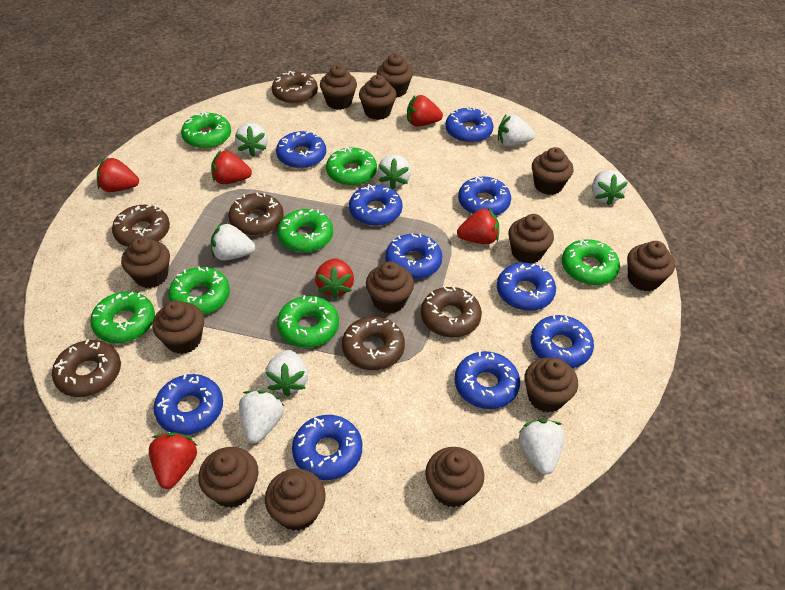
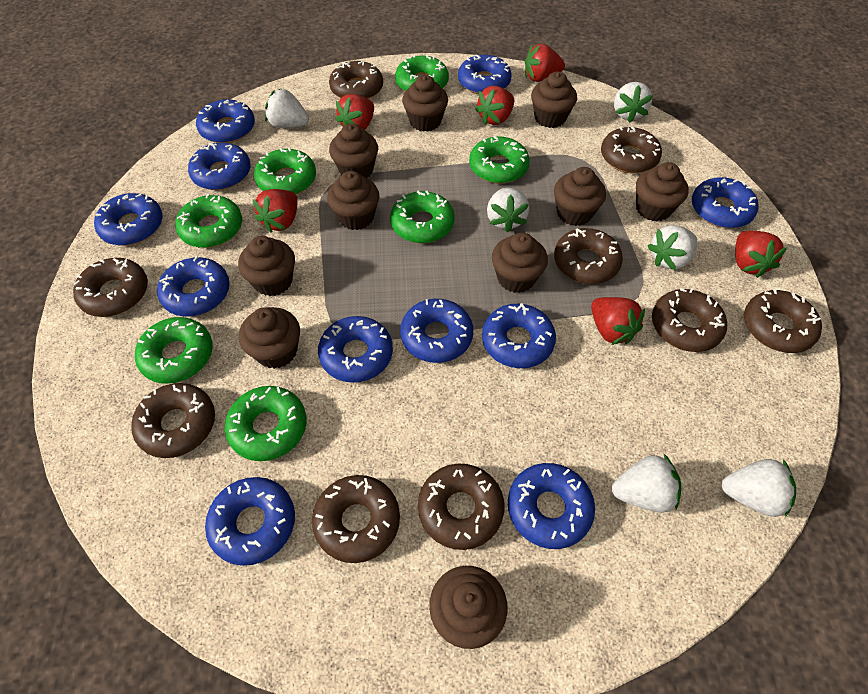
blue donut: 10 -> 11
brown cupcake: 13 -> 10
brown donut: 6 -> 9
white strawberry: 8 -> 6

